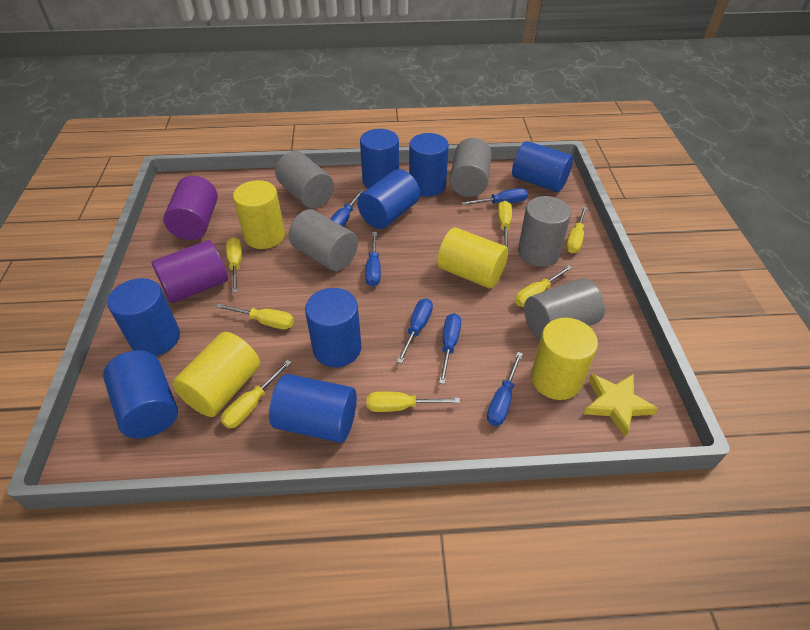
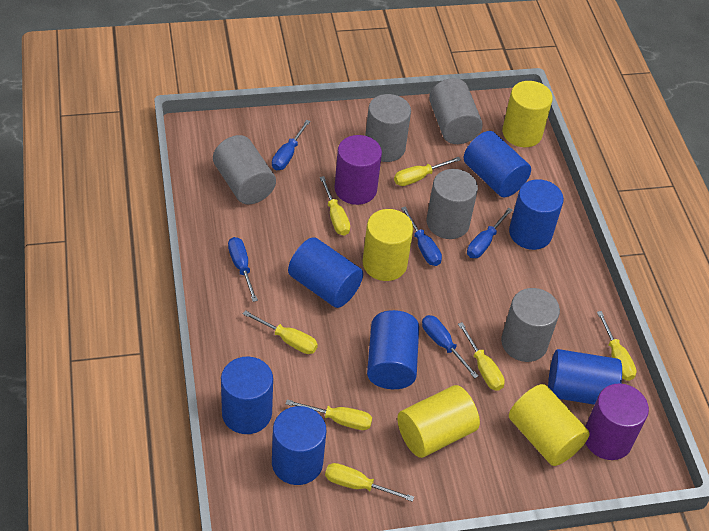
blue cylinder: 8 -> 7
blue screwdriver: 6 -> 5
yellow star: 1 -> 0

